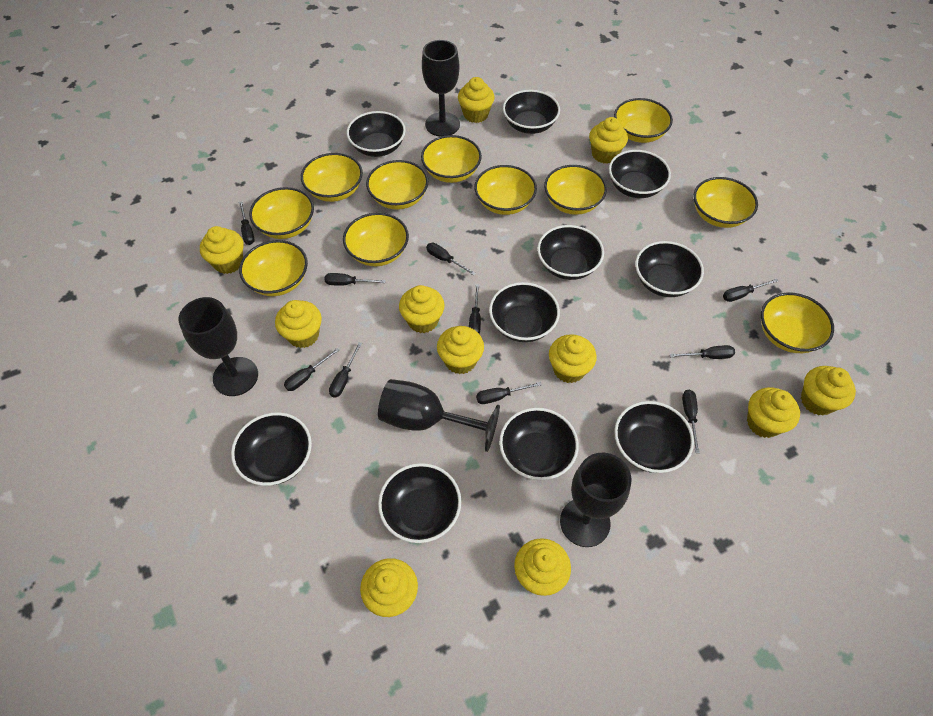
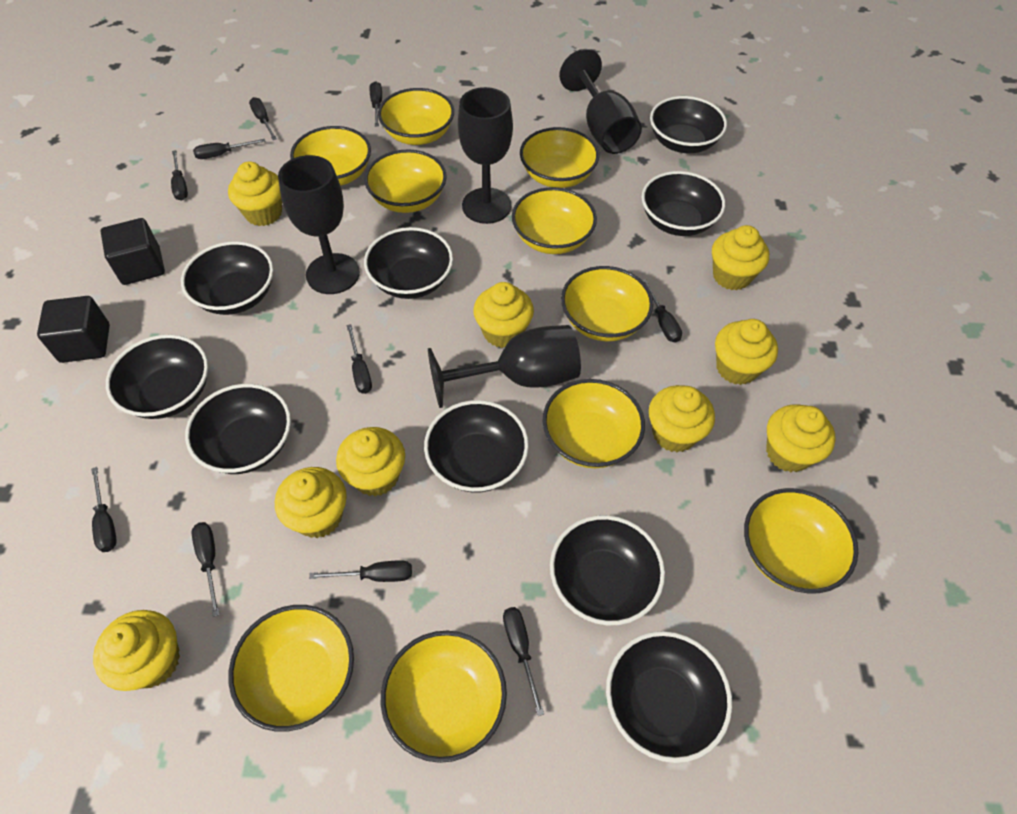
black bowl: 10 -> 9
black cube: 0 -> 2
yellow bowl: 11 -> 10
yellow cupcake: 11 -> 9

